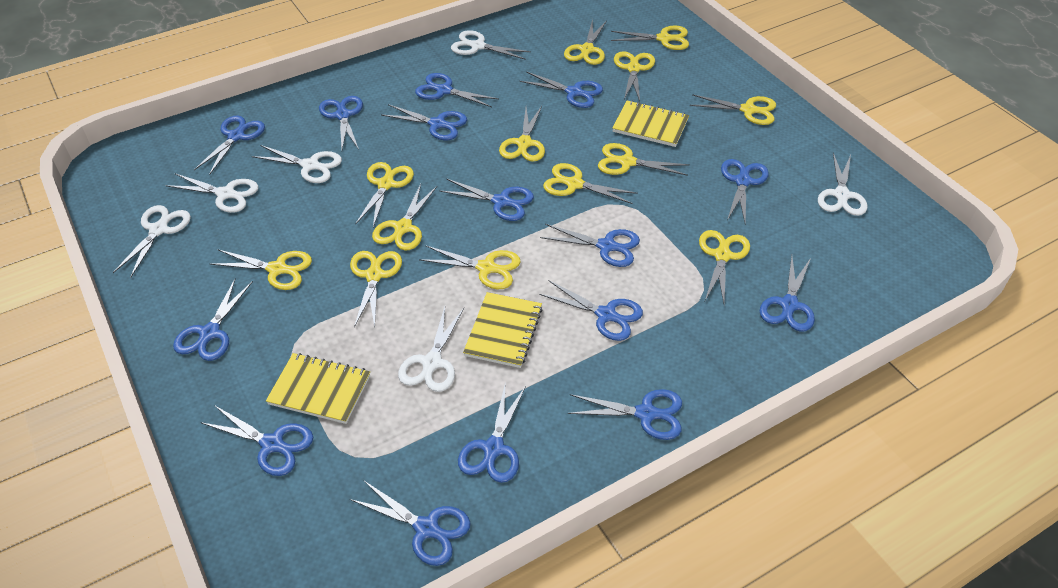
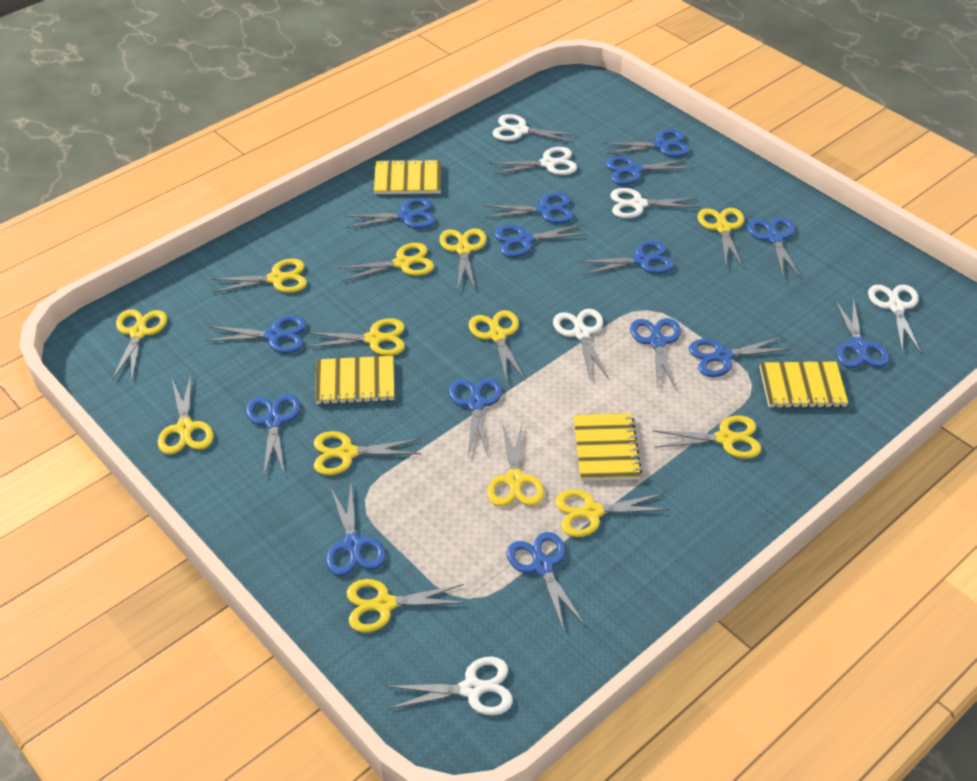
yellow notebook: 3 -> 4

